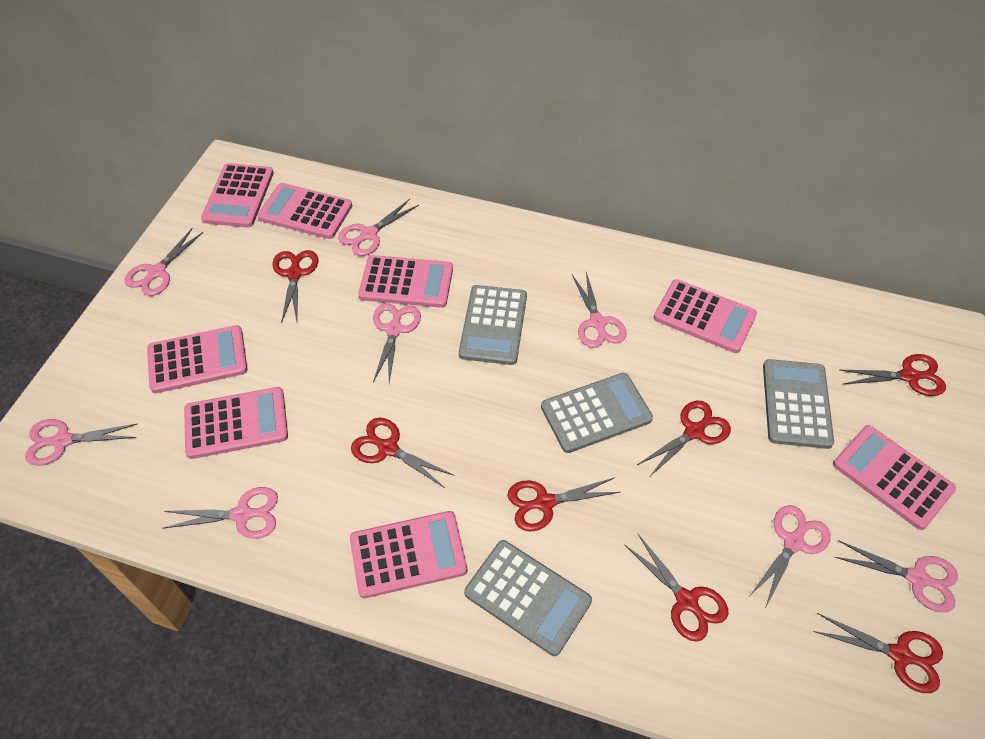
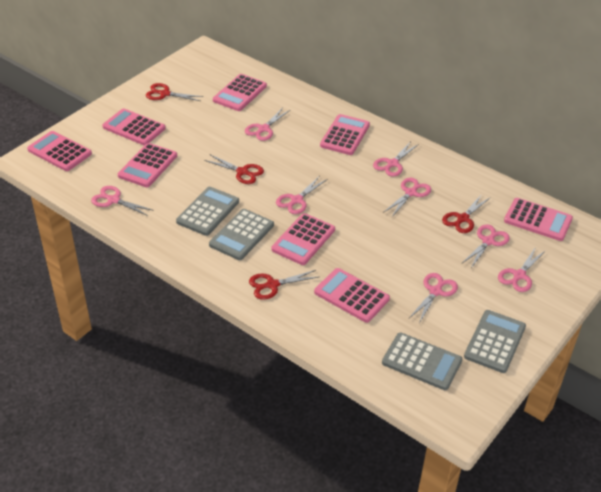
red scissors: 7 -> 4

